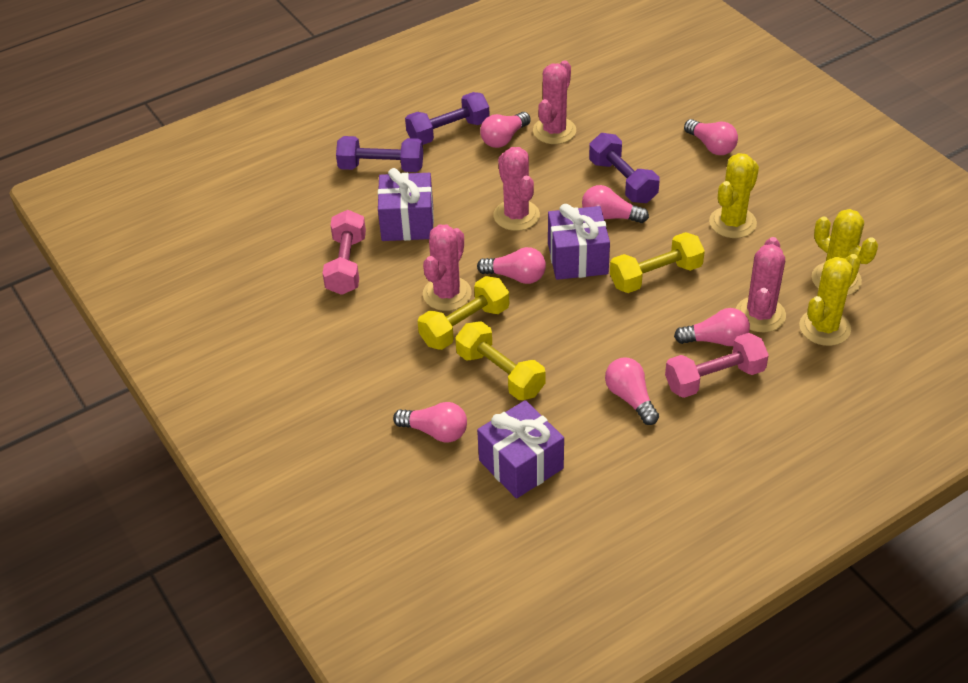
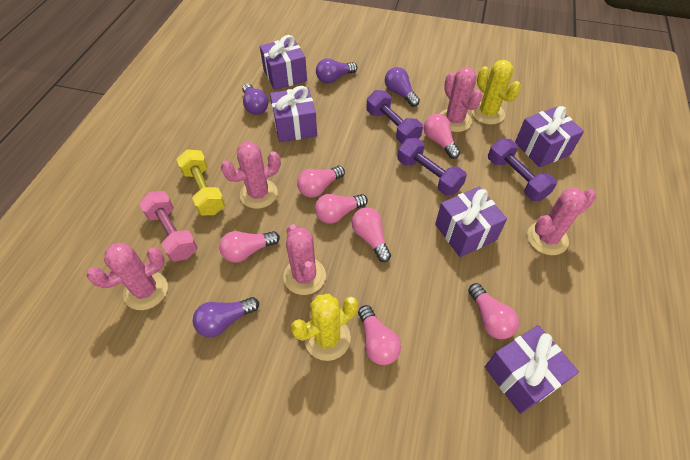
pink cactus: 4 -> 5
pink dumbbell: 2 -> 1
purple gift: 3 -> 5
purple light bulb: 0 -> 4
yellow cactus: 3 -> 2
yellow dumbbell: 3 -> 1

